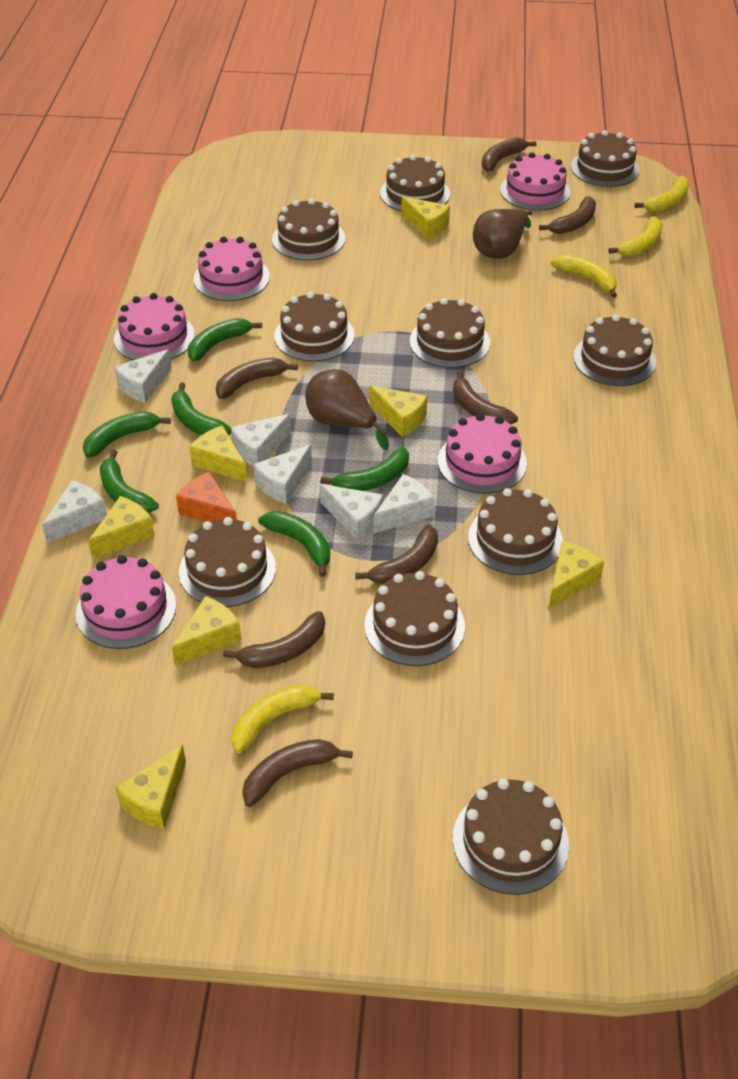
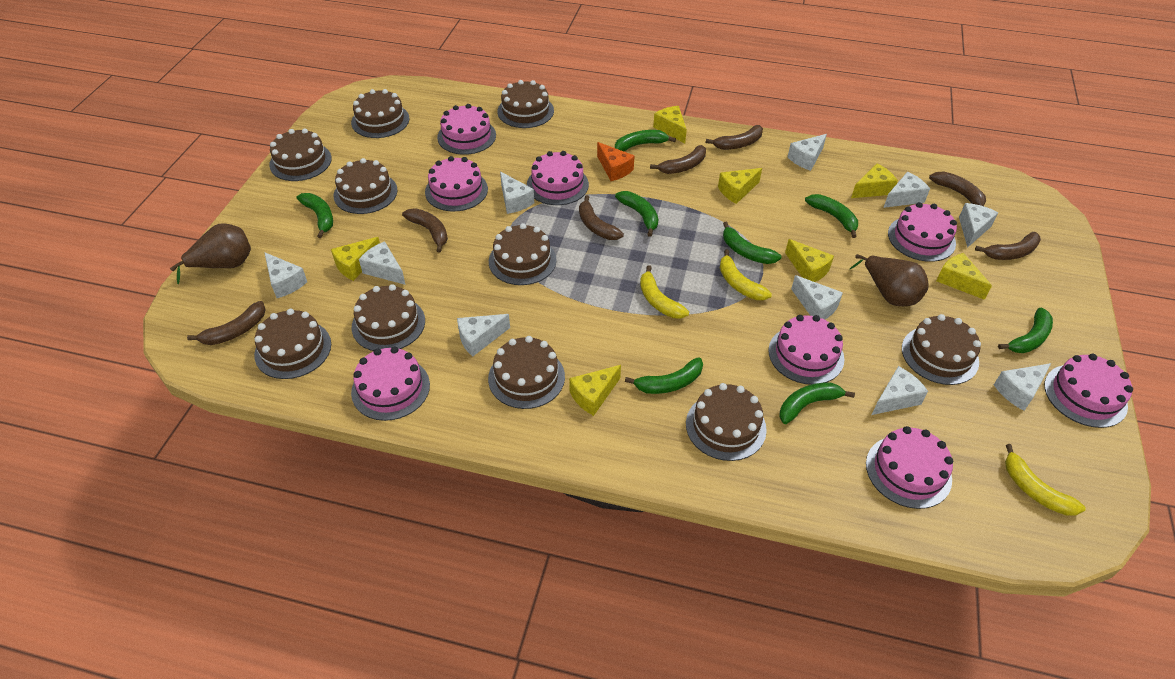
green banana: 6 -> 8
pink cake: 5 -> 8
white cheese: 6 -> 10
yellow banana: 4 -> 3

